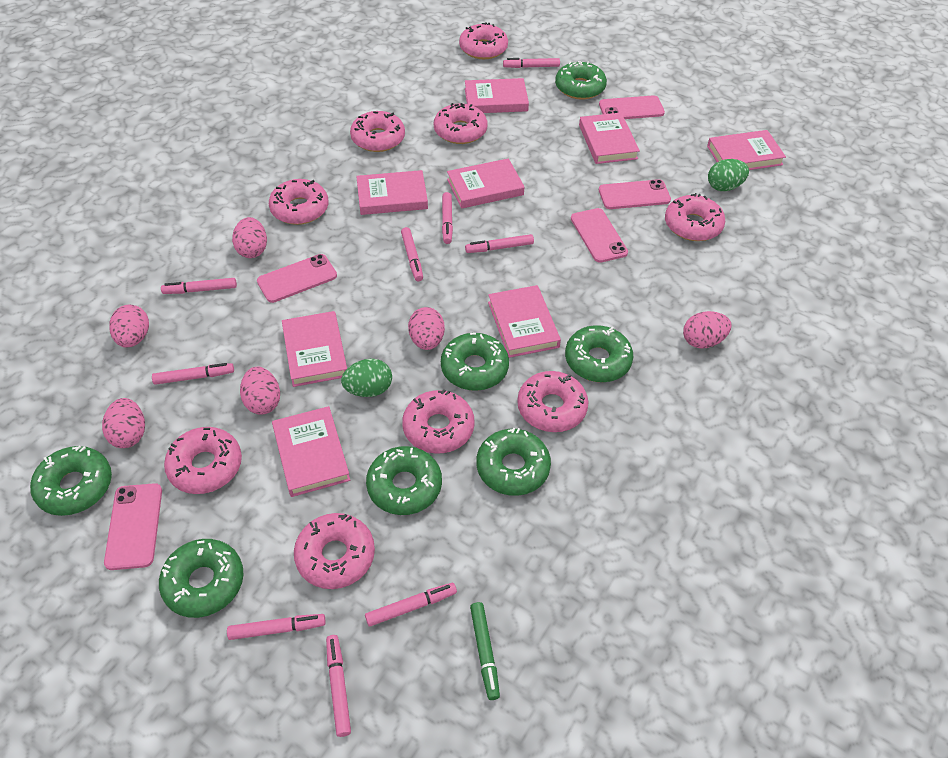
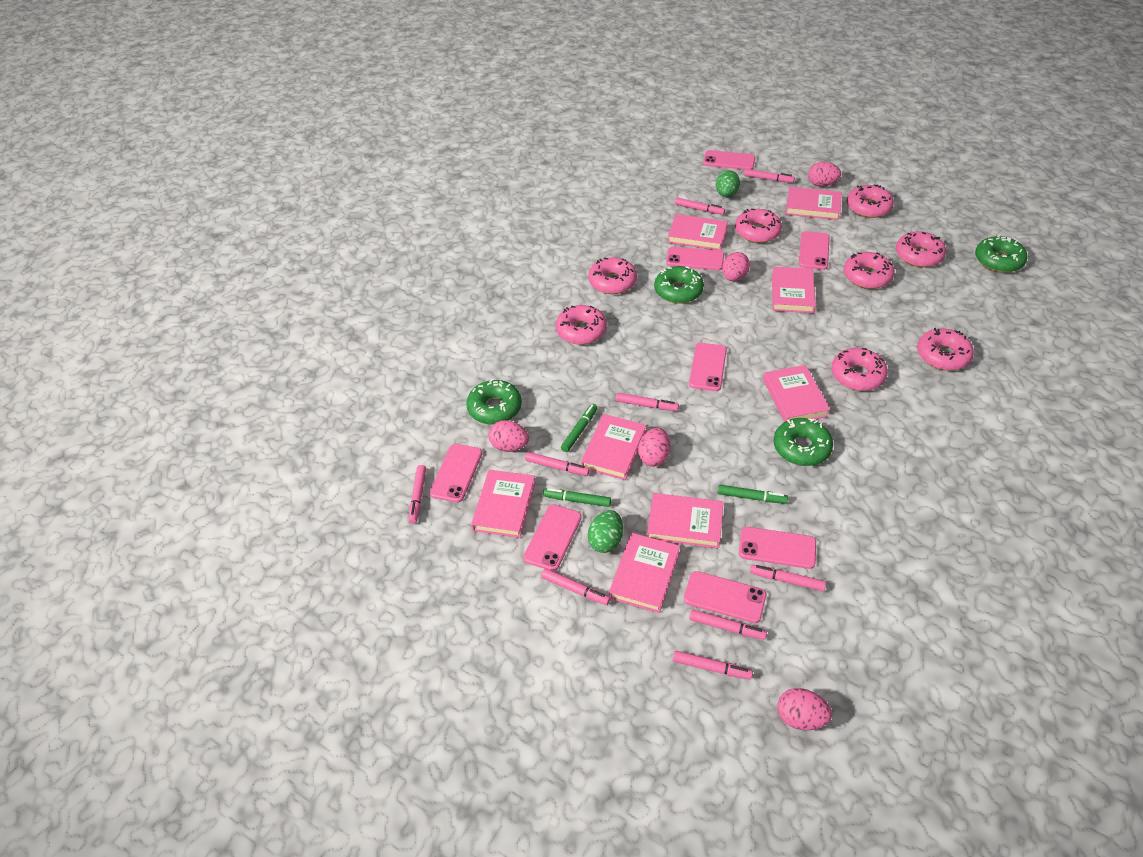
green donut: 7 -> 4
green marker: 1 -> 3
pink donut: 9 -> 8
pink egg: 6 -> 5
pink phone: 5 -> 8

